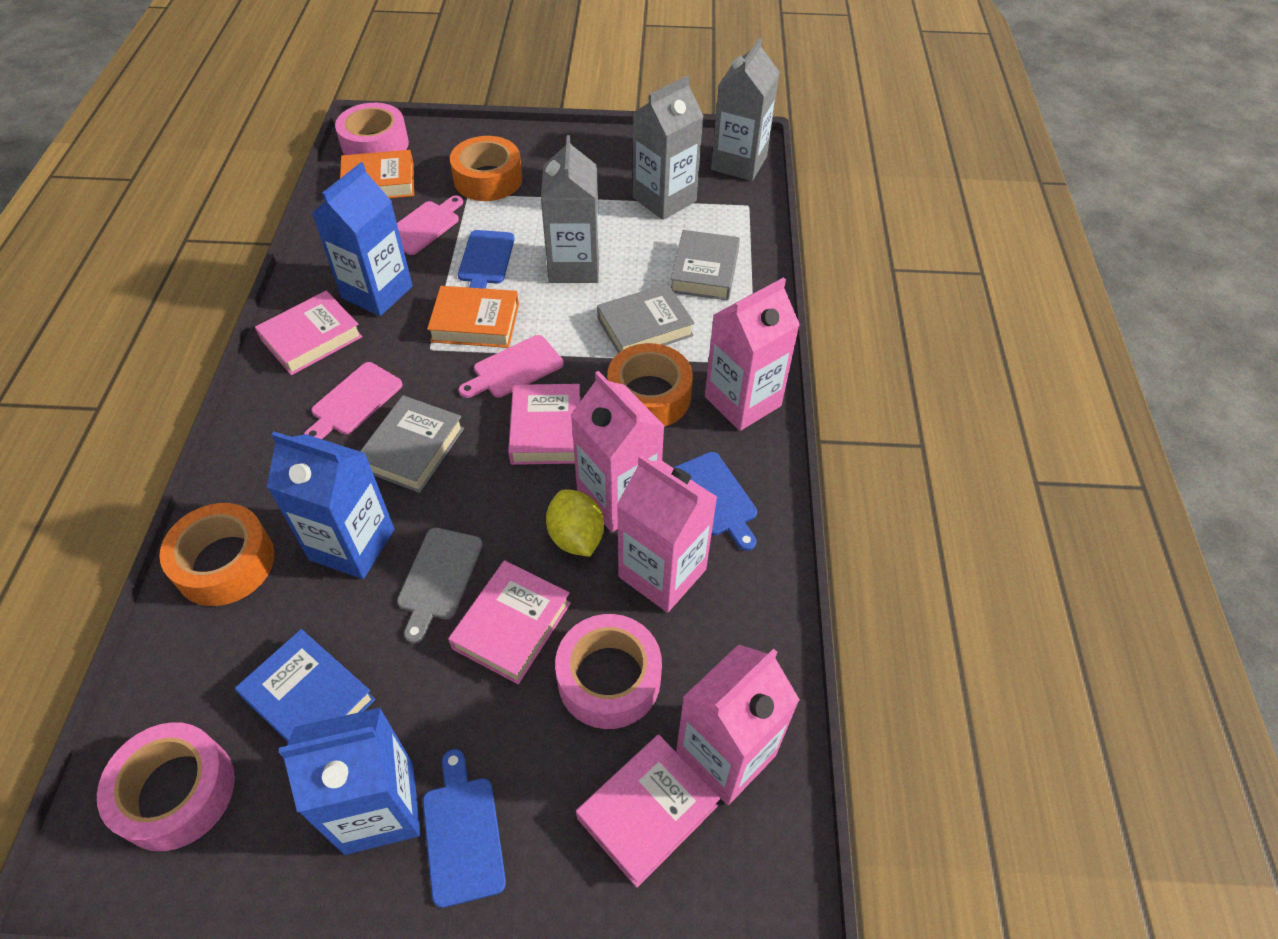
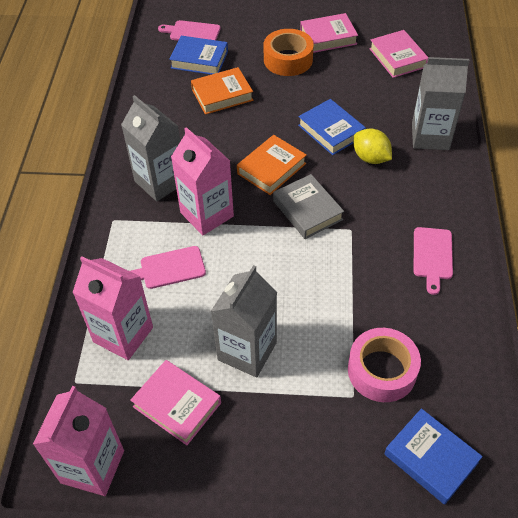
blue book: 1 -> 3
blue carton: 3 -> 0
blue cutting board: 3 -> 0
grey book: 3 -> 1
grey cutting board: 1 -> 0
orange tape: 3 -> 1
pink book: 4 -> 3
pink carton: 4 -> 3
pink tape: 3 -> 1

